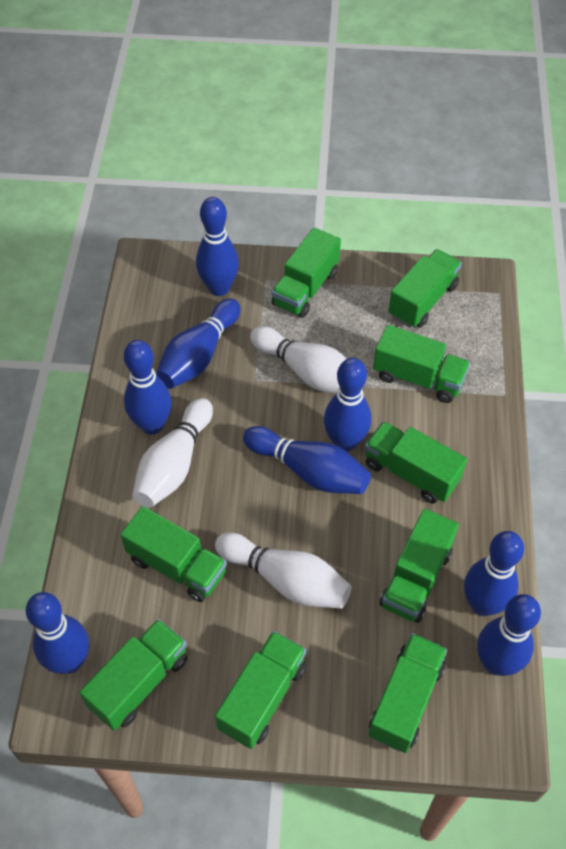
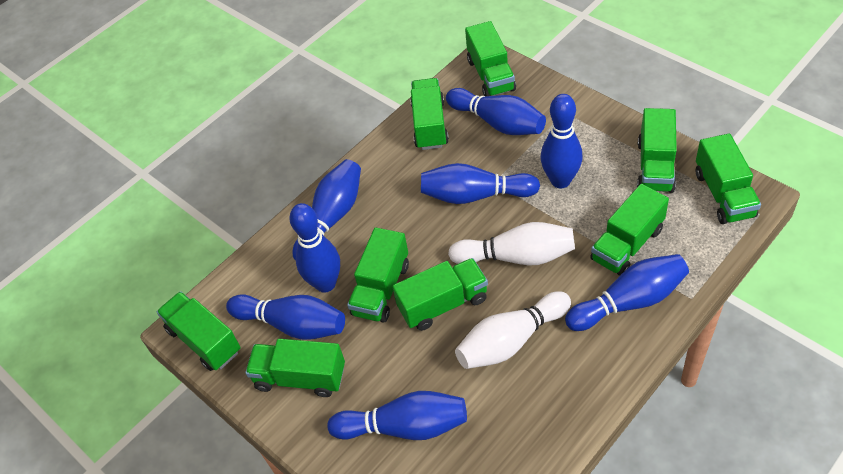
white bowling pin: 3 -> 2

